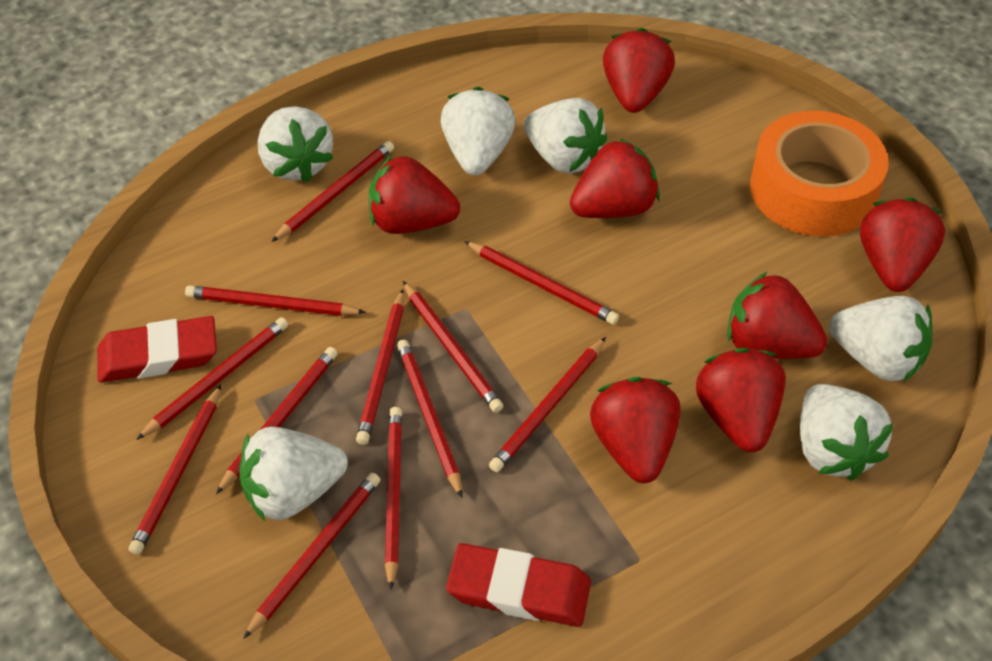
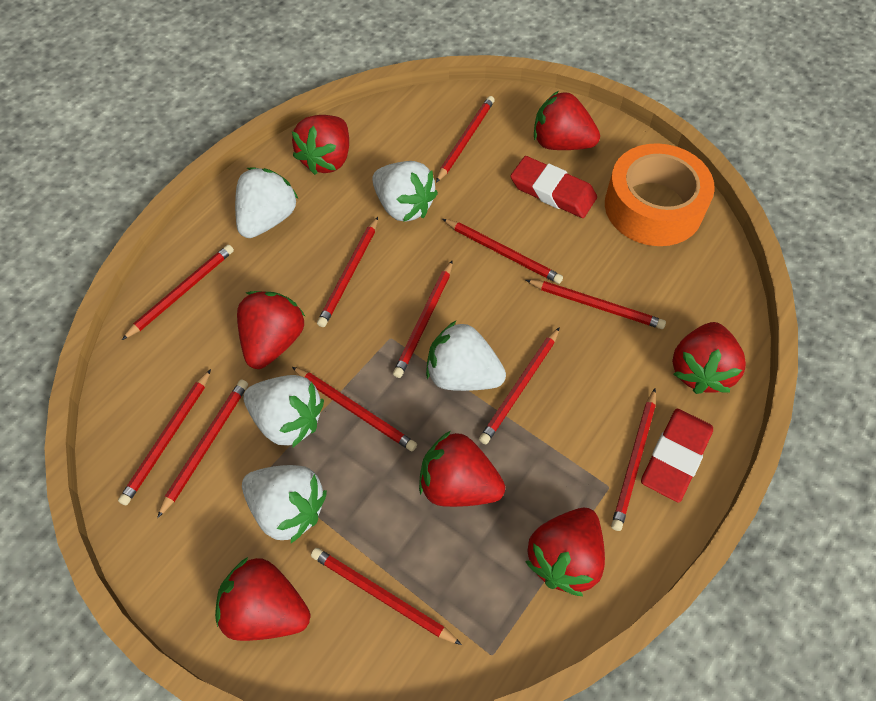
white strawberry: 6 -> 5

